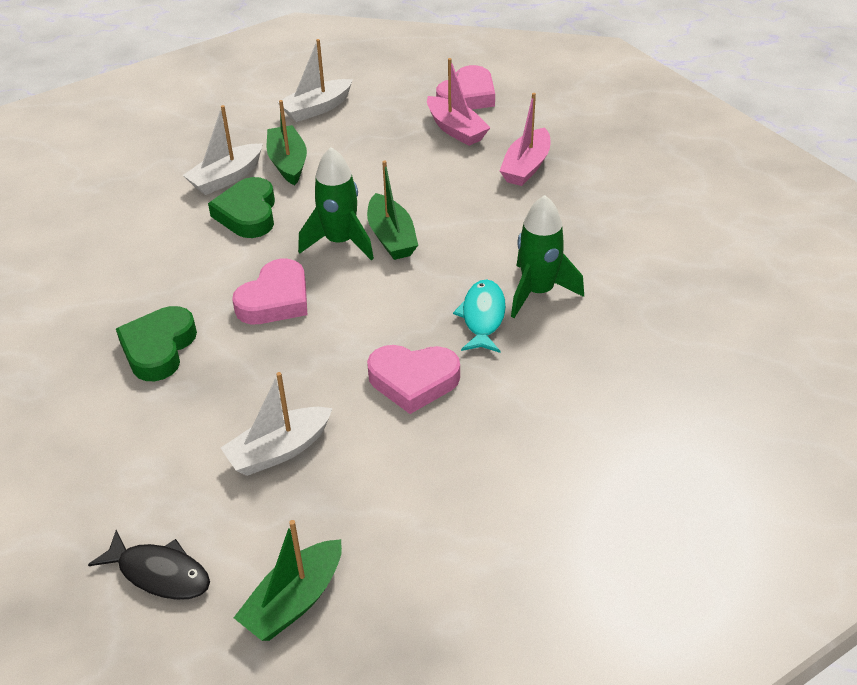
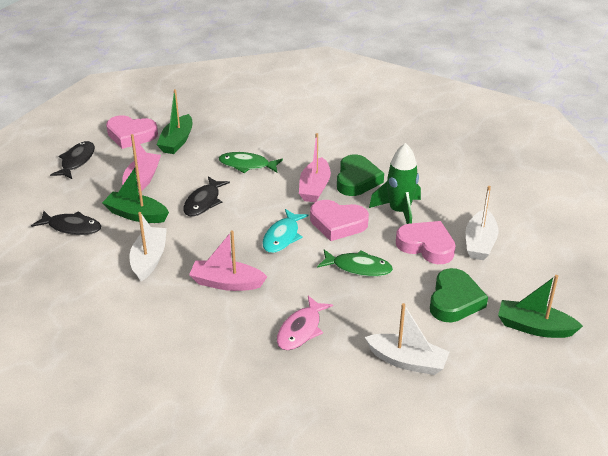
black fish: 1 -> 3
green fish: 0 -> 2
green rocket: 2 -> 1
pink boat: 2 -> 3
pink fish: 0 -> 1

